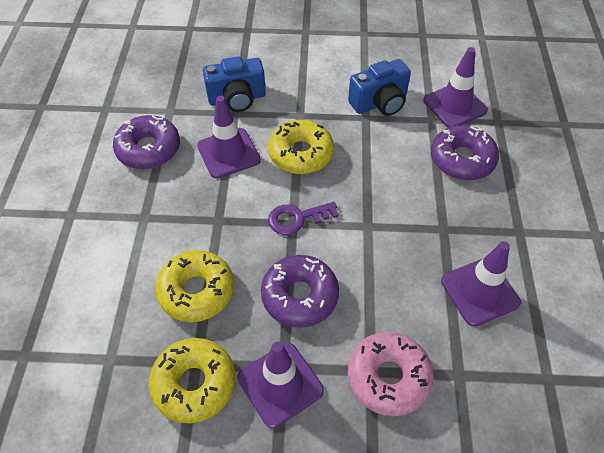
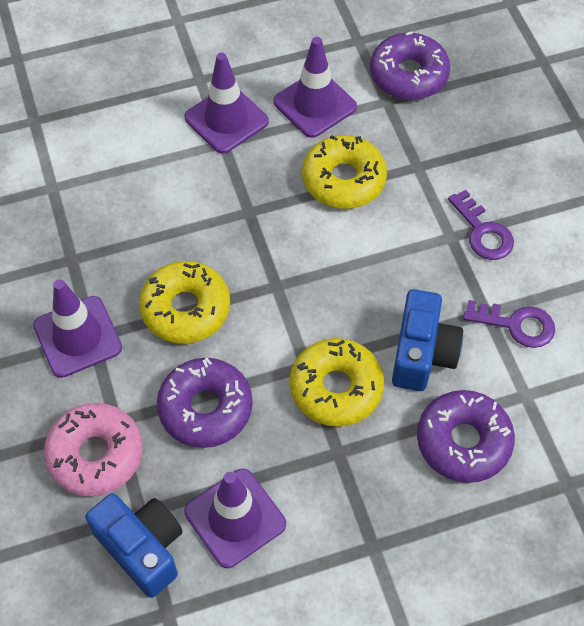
purple key: 1 -> 2

